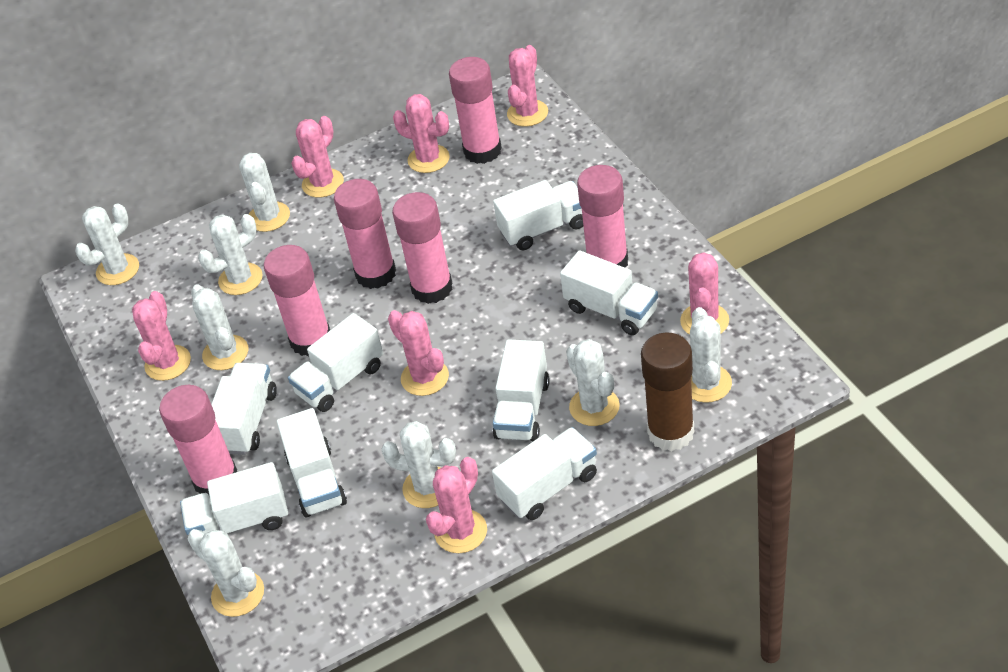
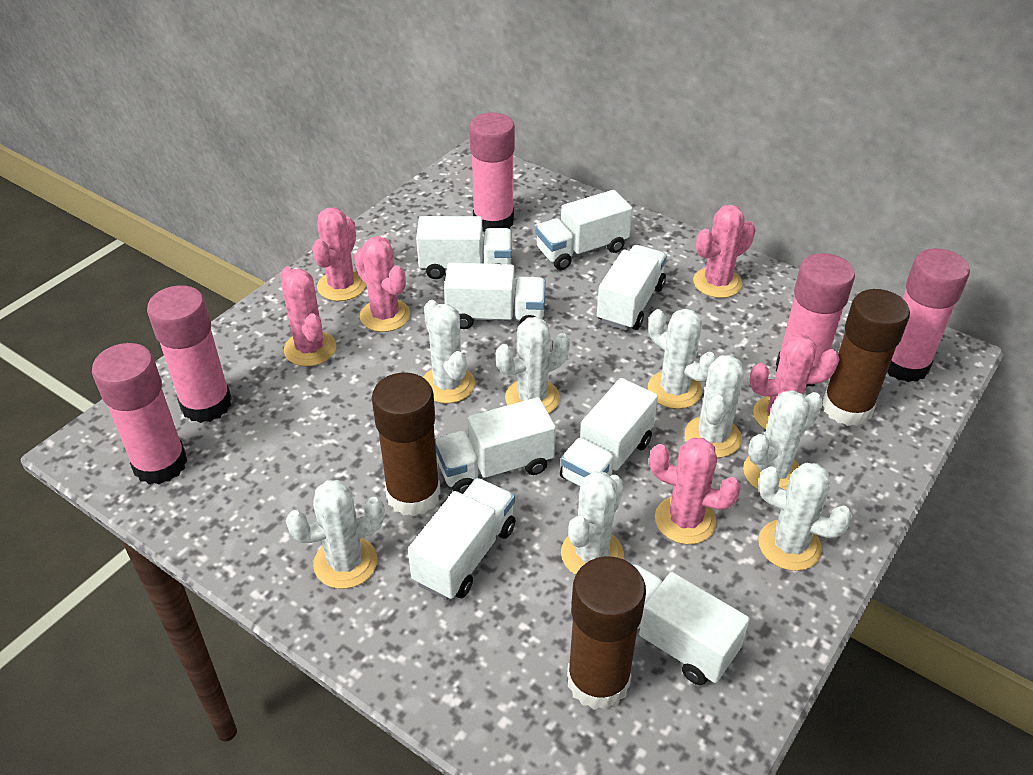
brown glue stick: 1 -> 3
pink cactus: 7 -> 6
pink glue stick: 6 -> 5

